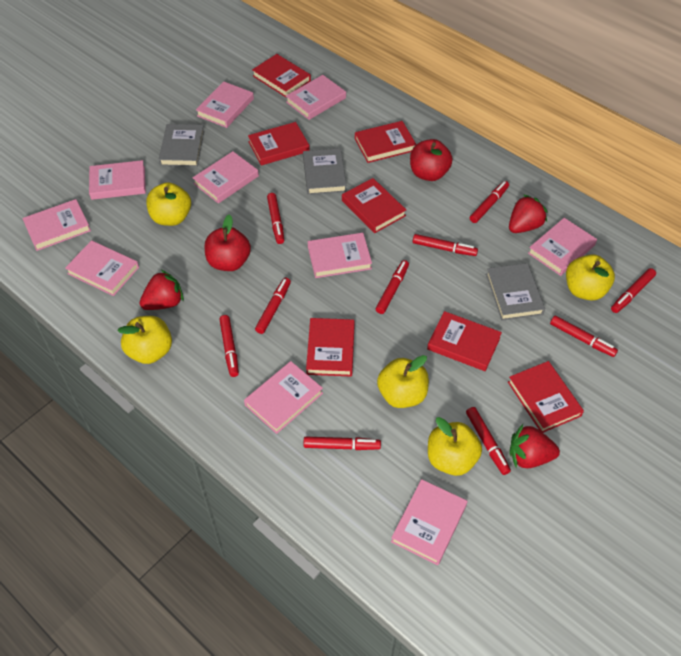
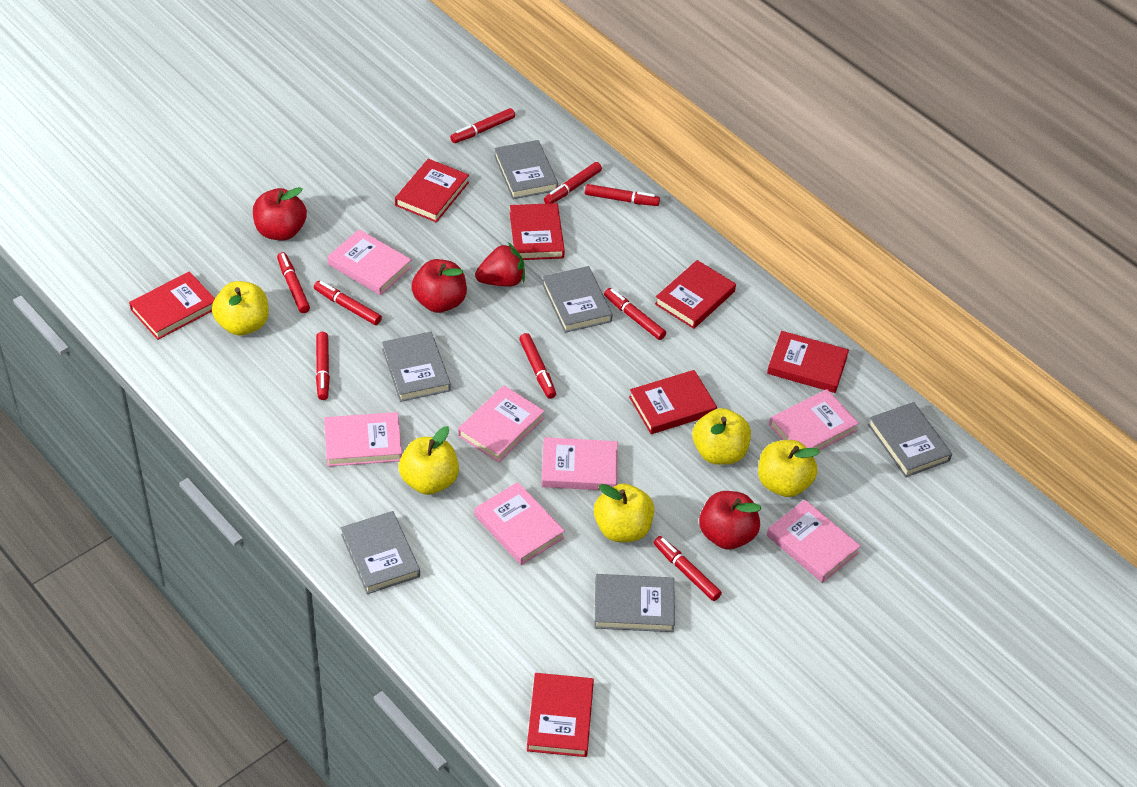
grey book: 3 -> 6
pink book: 10 -> 7
red apple: 2 -> 3
red marker: 10 -> 9
red strawberry: 3 -> 1

